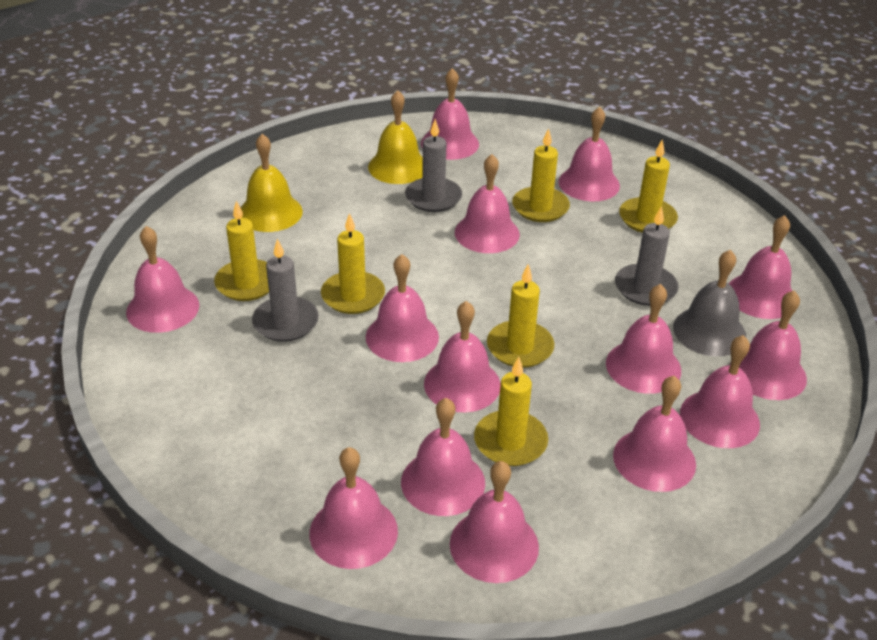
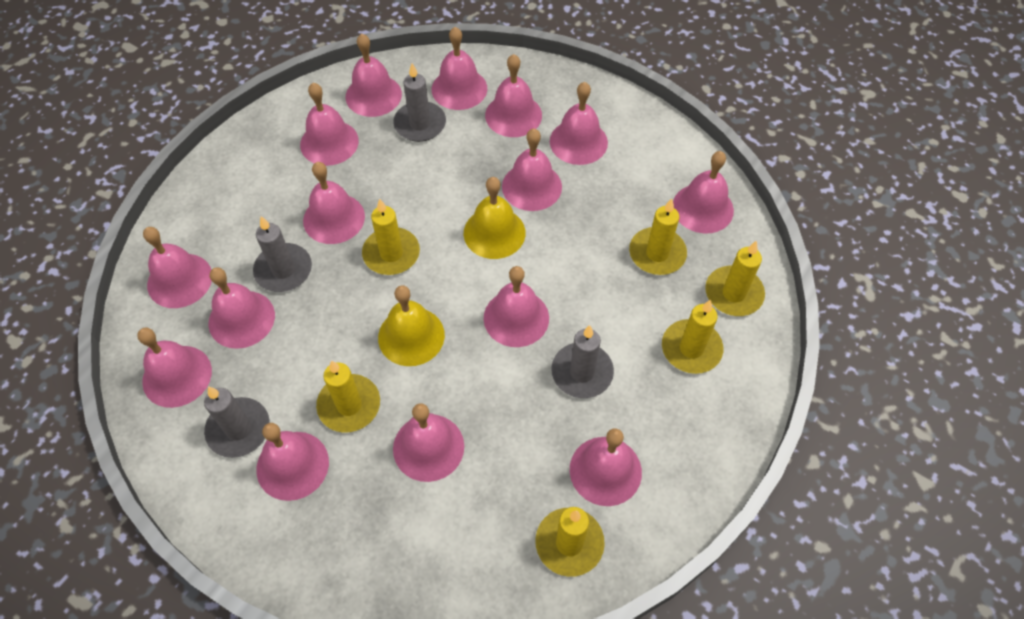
grey bell: 1 -> 0
grey candle: 3 -> 4
pink bell: 14 -> 15

